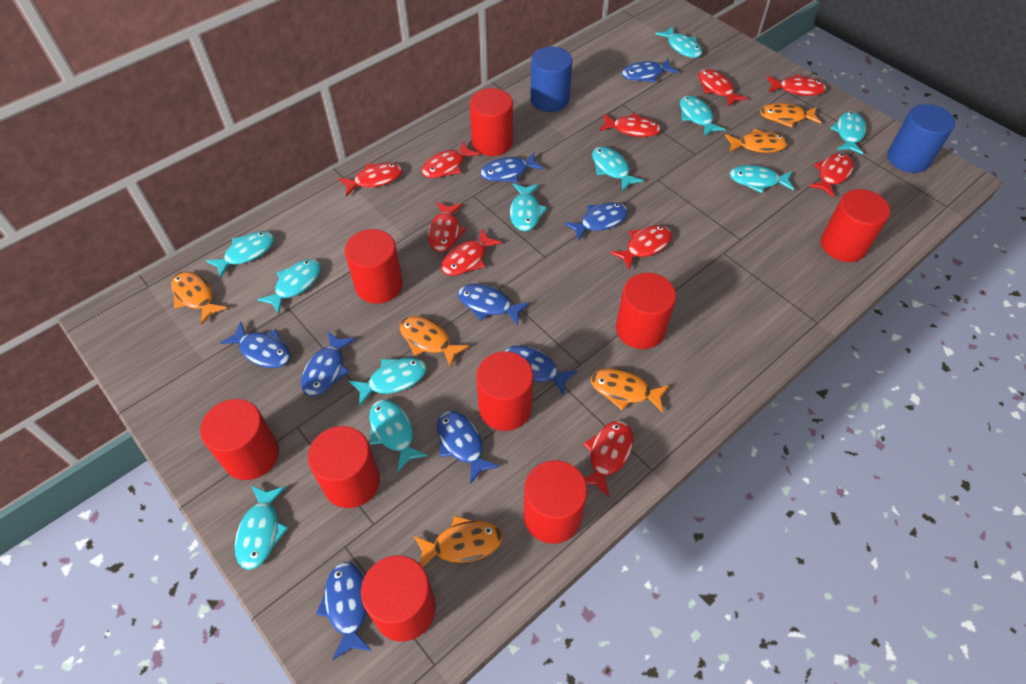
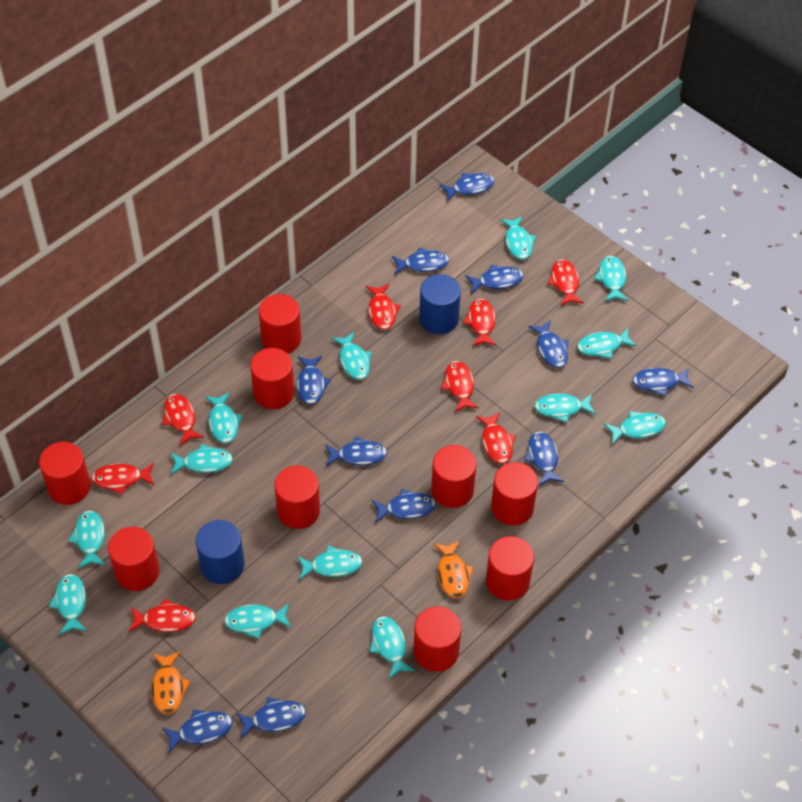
blue fish: 9 -> 11
orange fish: 6 -> 2
red fish: 10 -> 8
turquoise fish: 11 -> 13

